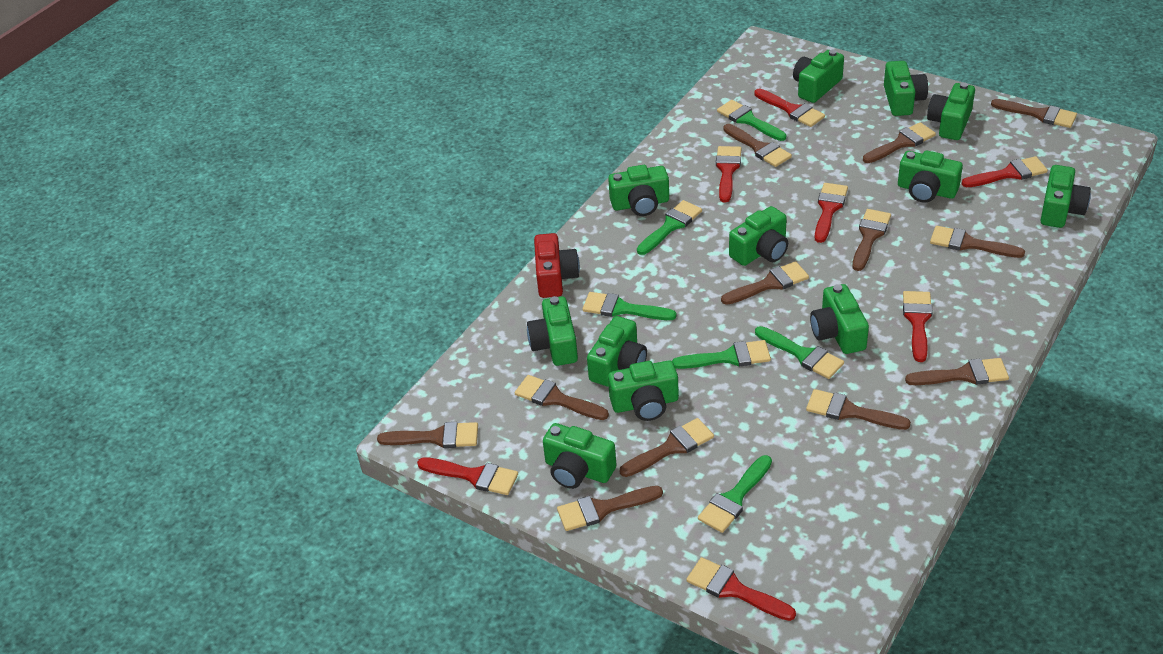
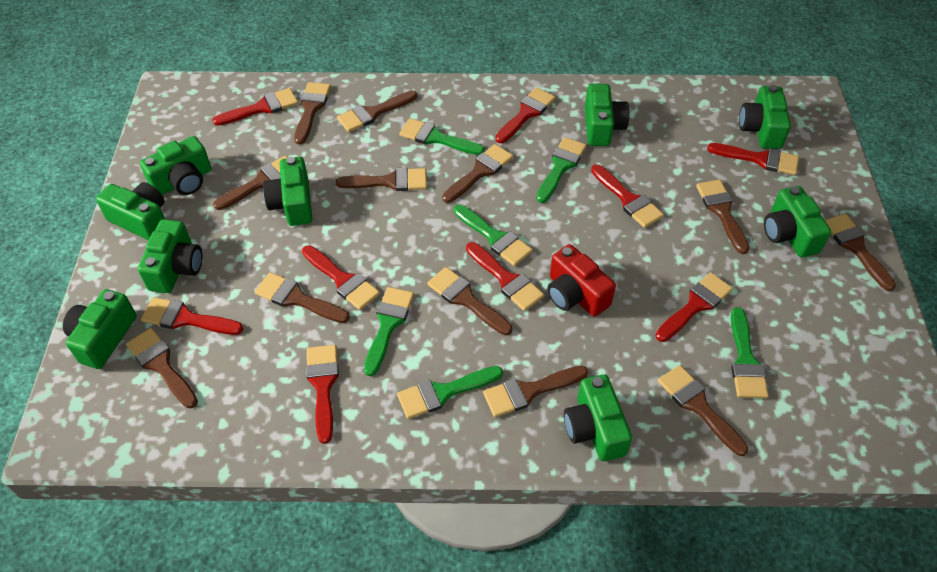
green camera: 12 -> 9
red brush: 7 -> 9

